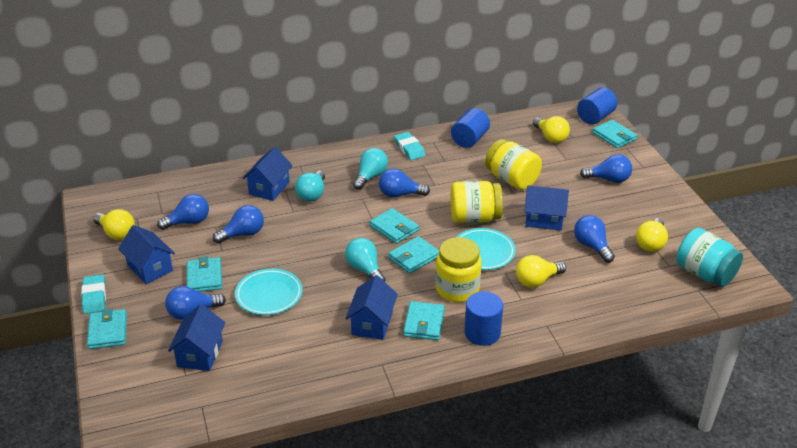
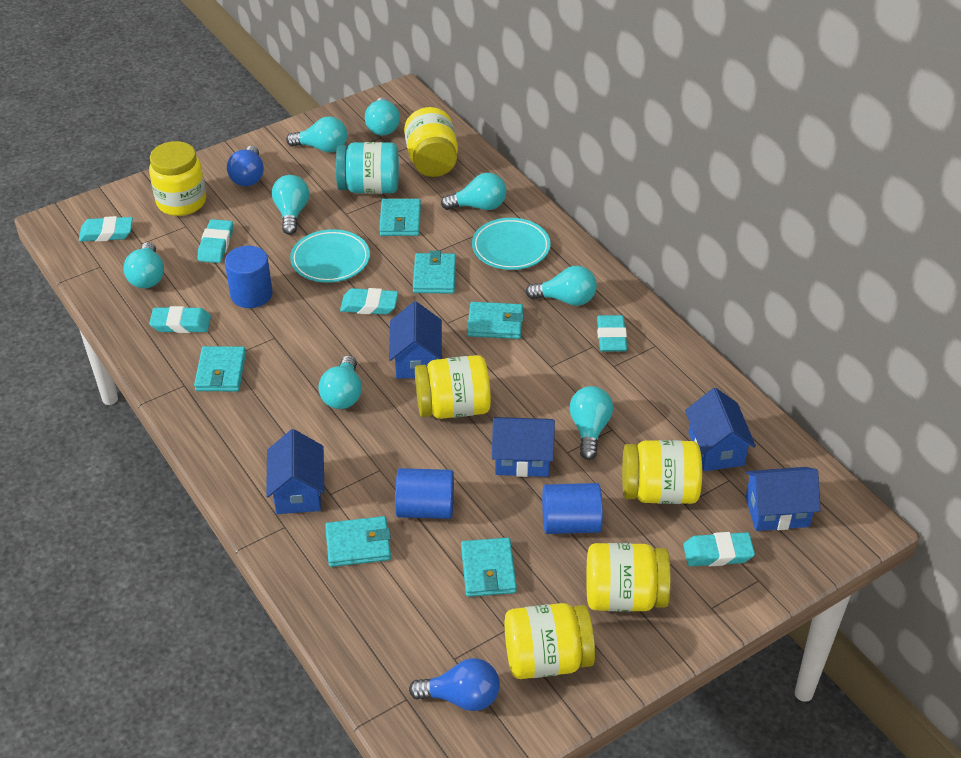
blue light bulb: 6 -> 2
turquoise eraser: 2 -> 6
turquoise light bulb: 3 -> 8
yellow jar: 3 -> 6
yellow light bulb: 4 -> 0

